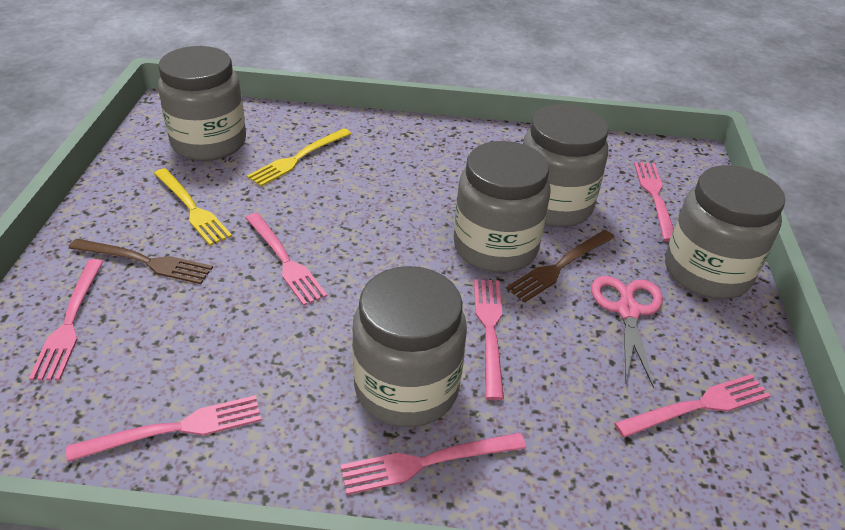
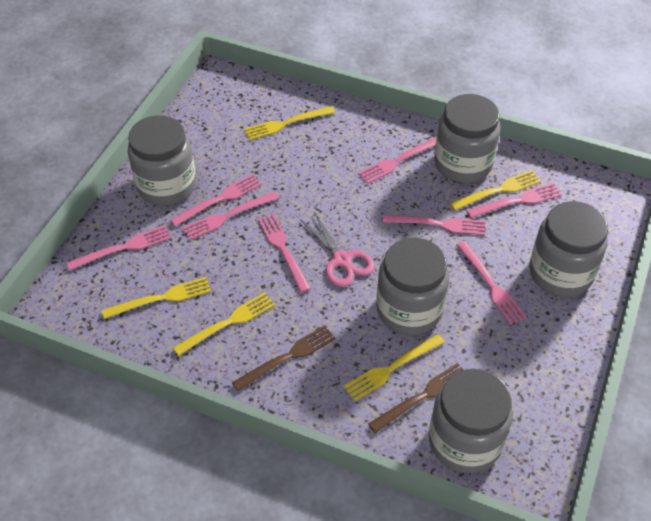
pink fork: 7 -> 8
yellow fork: 2 -> 5

